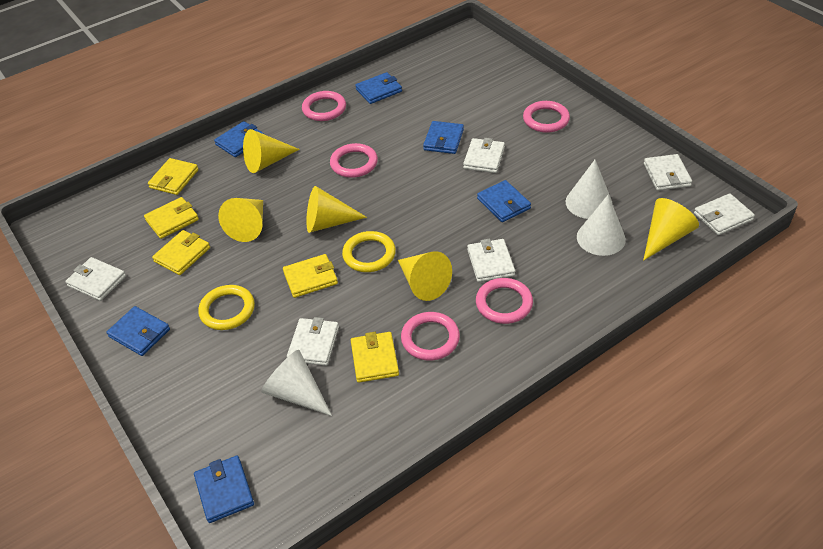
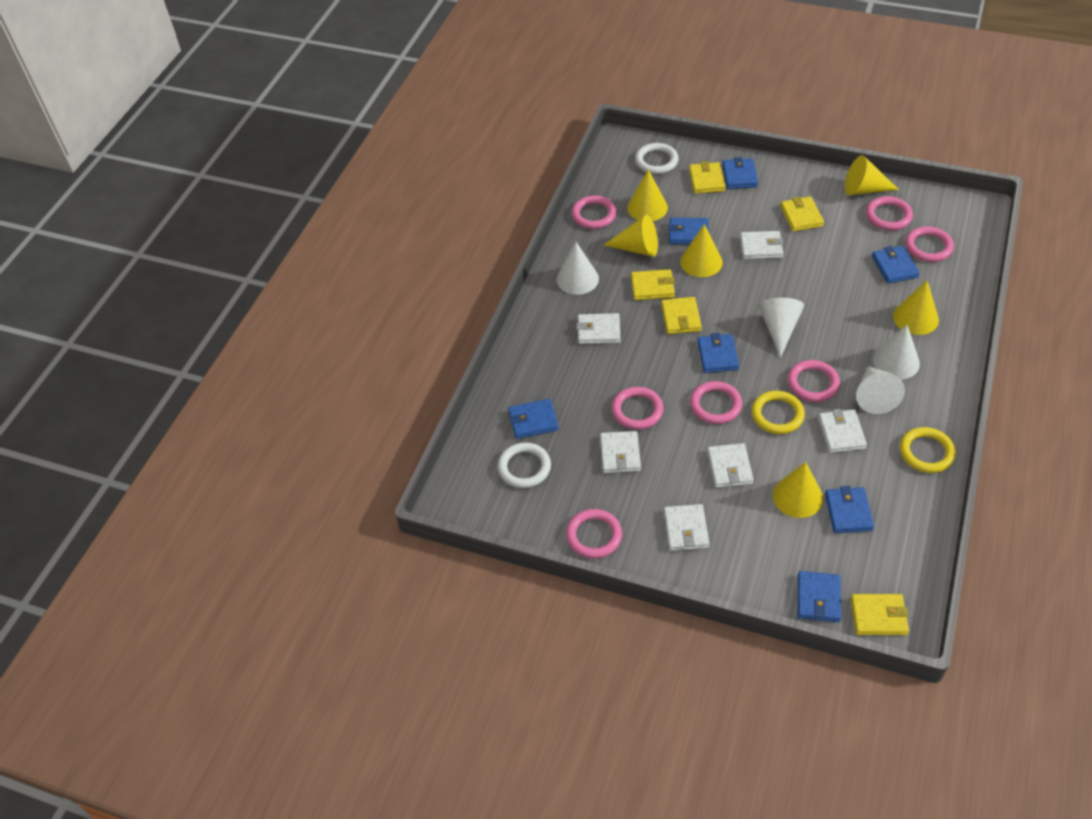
blue wallet: 6 -> 7
pink ring: 5 -> 7
white cone: 3 -> 4
white ring: 0 -> 2
yellow cone: 5 -> 6

